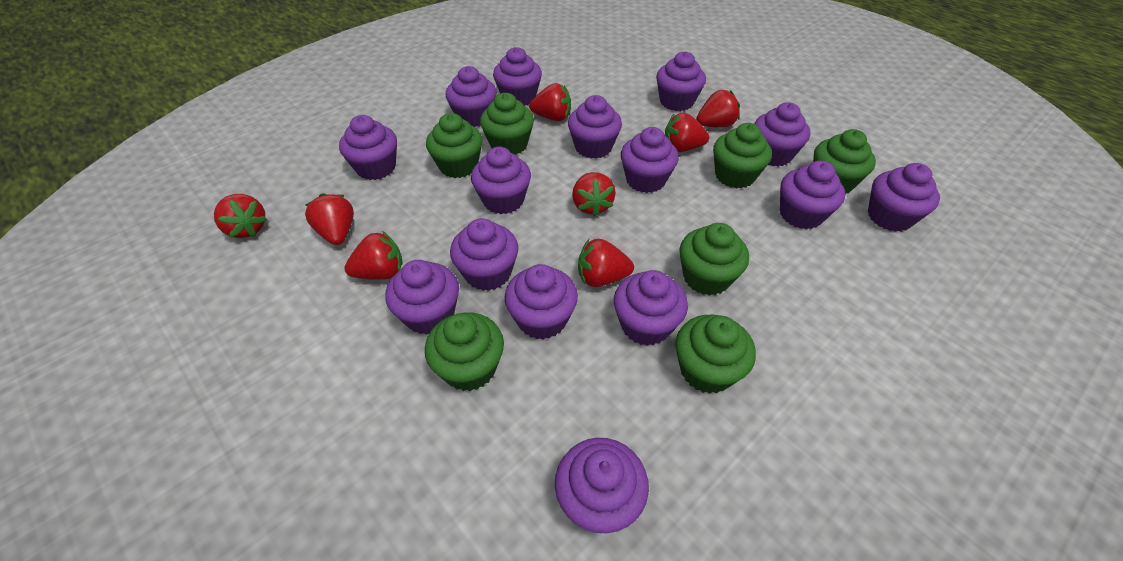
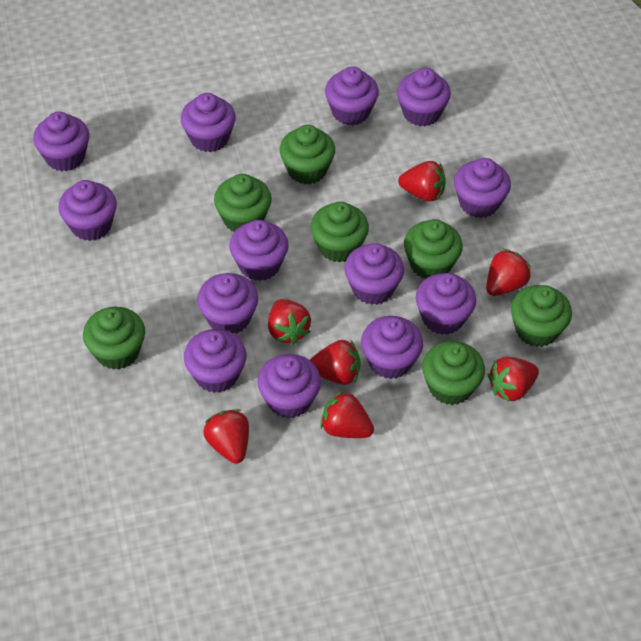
purple cupcake: 15 -> 13
red strawberry: 8 -> 7

